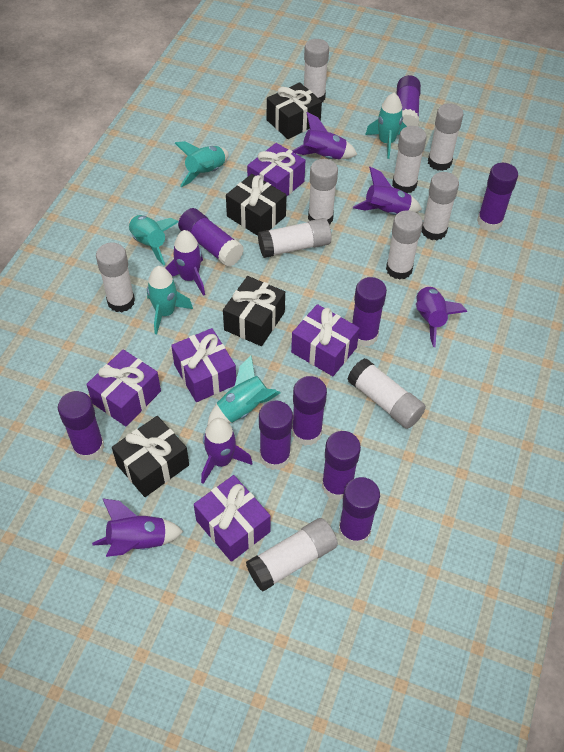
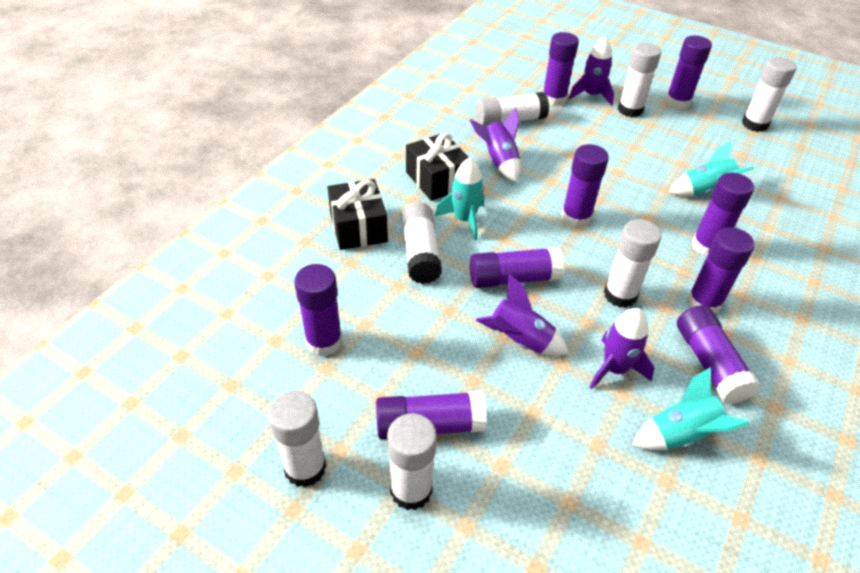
black gift: 4 -> 2
purple gift: 5 -> 0
purple rocket: 6 -> 4
turquoise rocket: 5 -> 3
white glue stick: 10 -> 7

